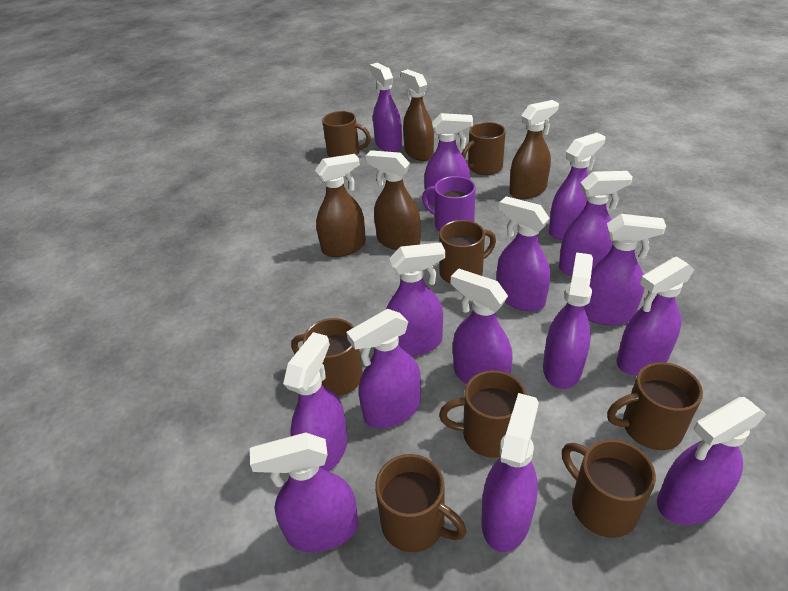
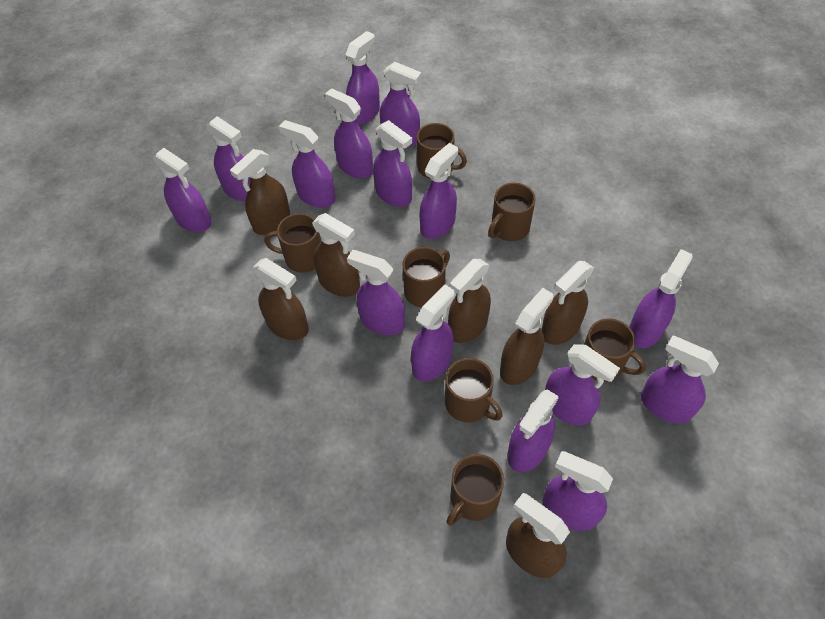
brown mug: 8 -> 7
brown spray bottle: 4 -> 7
purple mug: 1 -> 0

